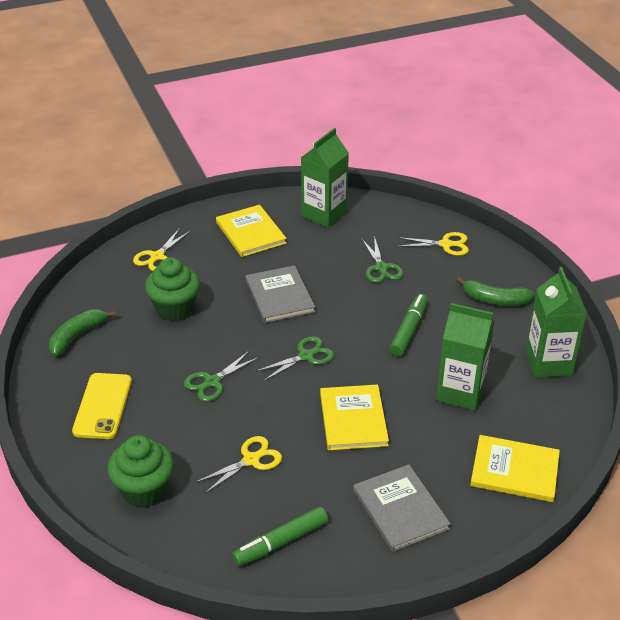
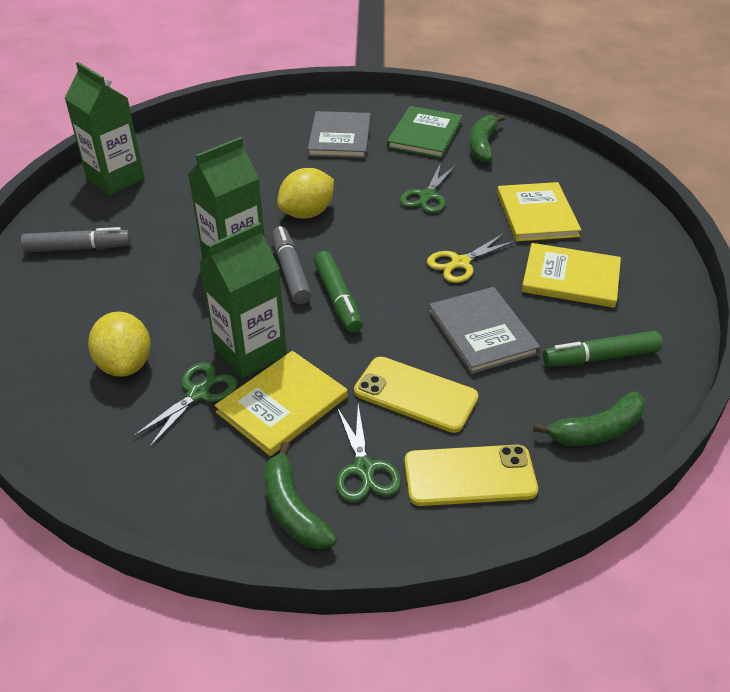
green banana: 2 -> 3
green book: 0 -> 1
green cupcake: 2 -> 0
grey marker: 0 -> 2
yellow lemon: 0 -> 2
yellow phone: 1 -> 2
yellow scissors: 3 -> 1

